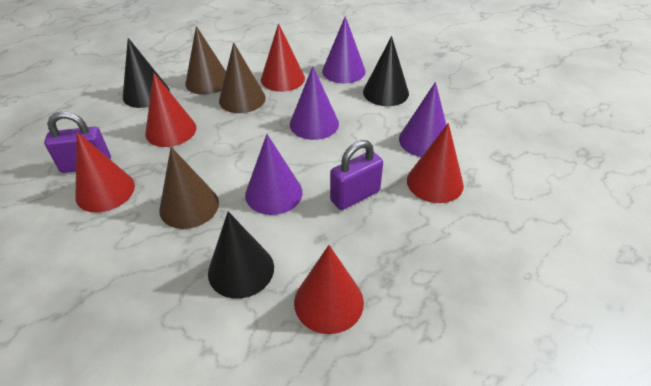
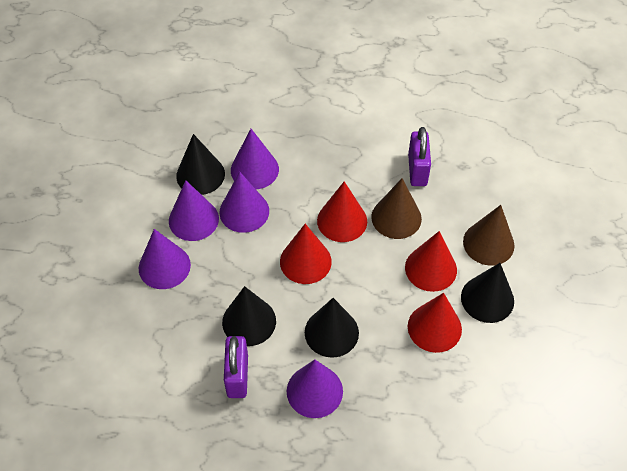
black cone: 3 -> 4
brown cone: 3 -> 2
purple cone: 4 -> 5
red cone: 5 -> 4

